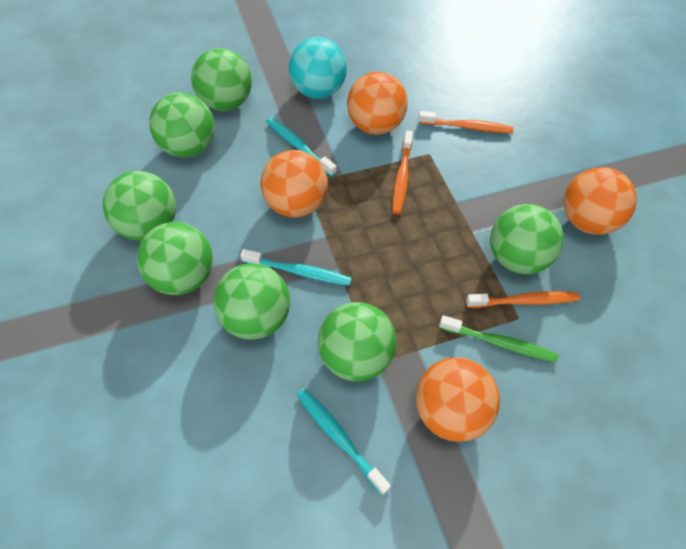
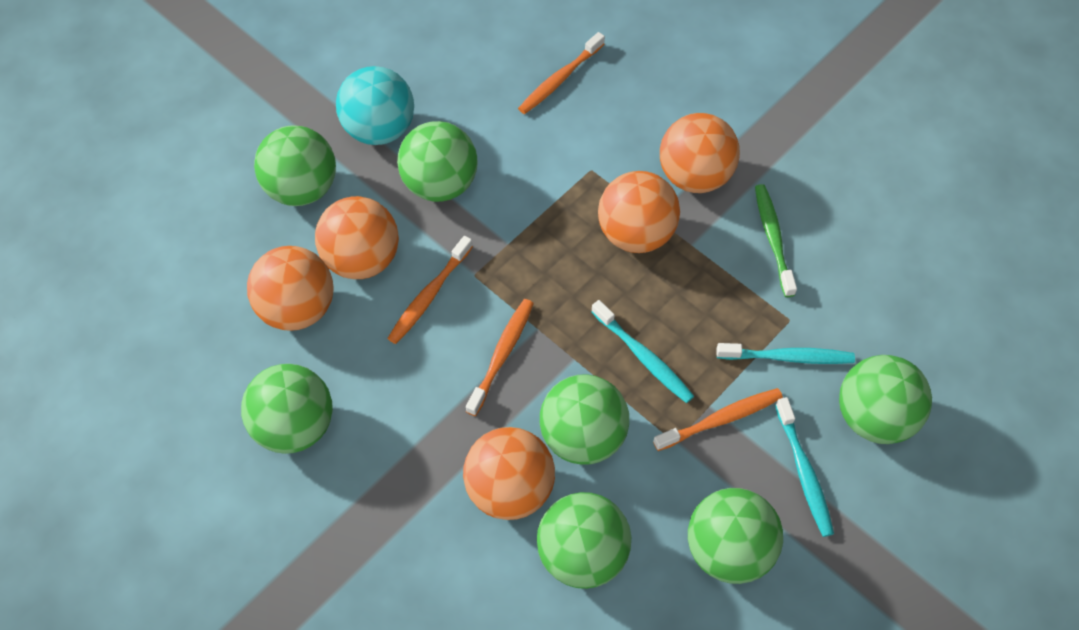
orange ball: 4 -> 5
orange toothbrush: 3 -> 4

